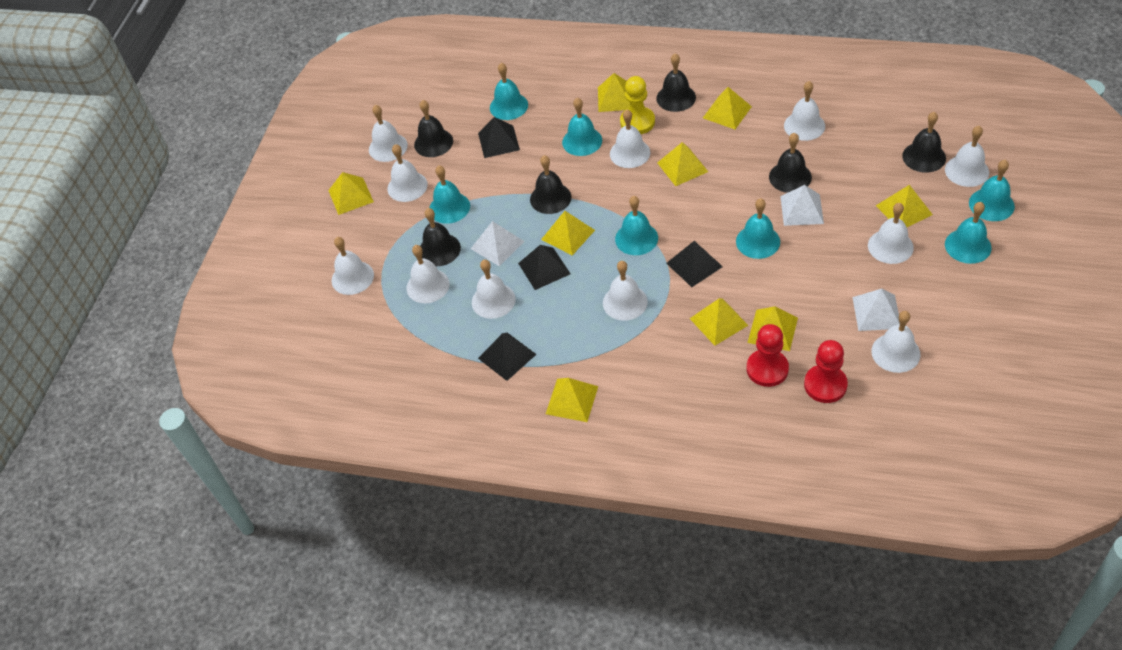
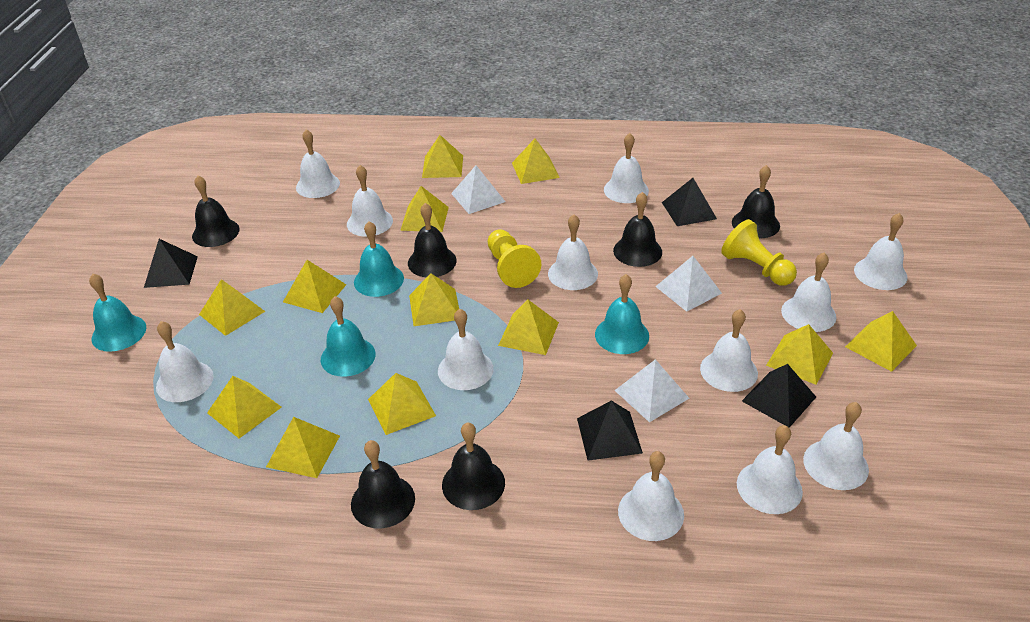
red pawn: 2 -> 0
turquoise bell: 7 -> 4
white bell: 11 -> 12
yellow pawn: 1 -> 2
yellow pyramid: 9 -> 12

